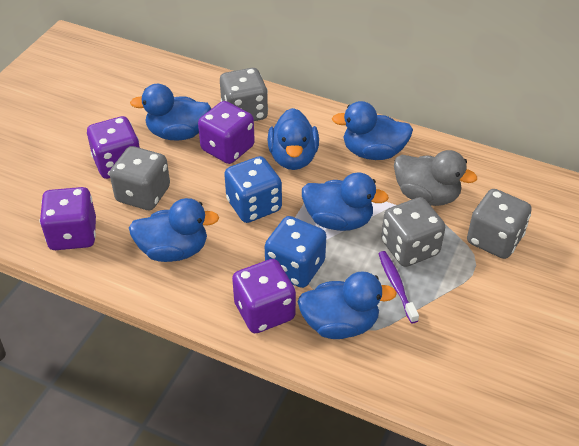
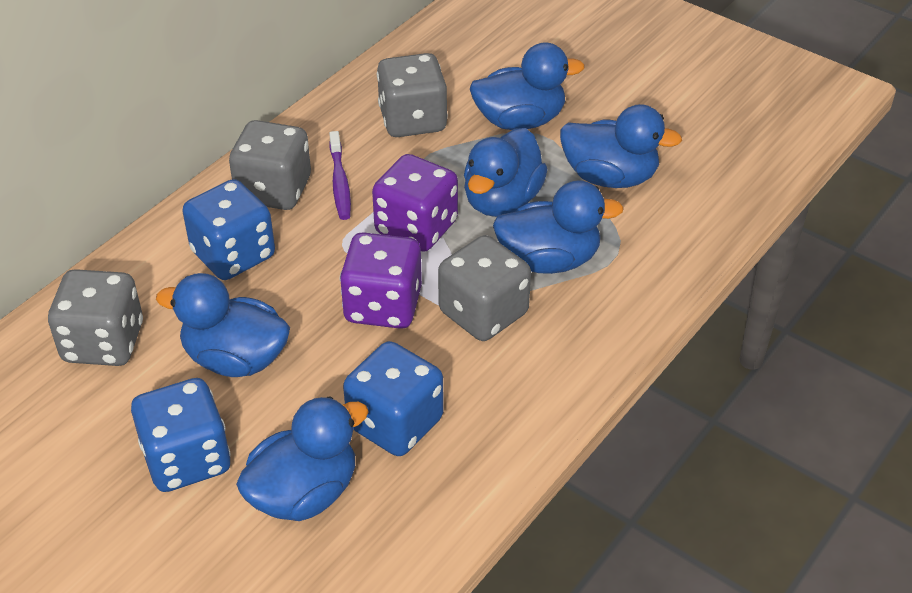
blue dice: 2 -> 3
grey duck: 1 -> 0
purple dice: 4 -> 2

